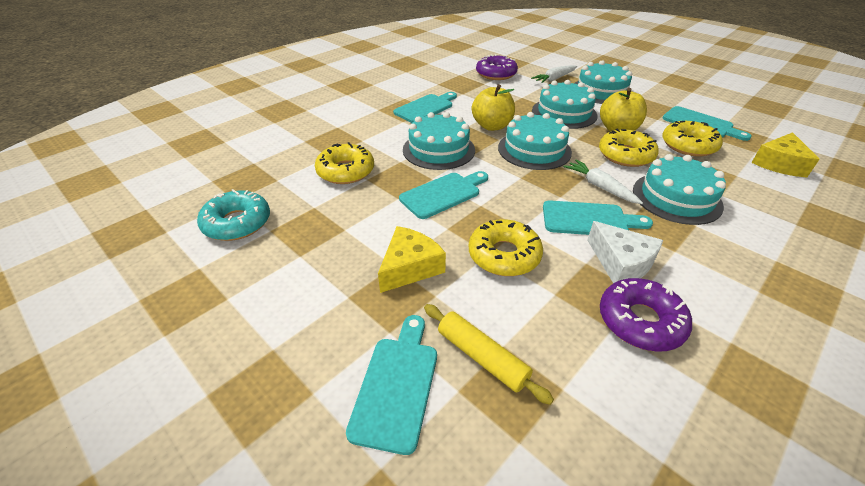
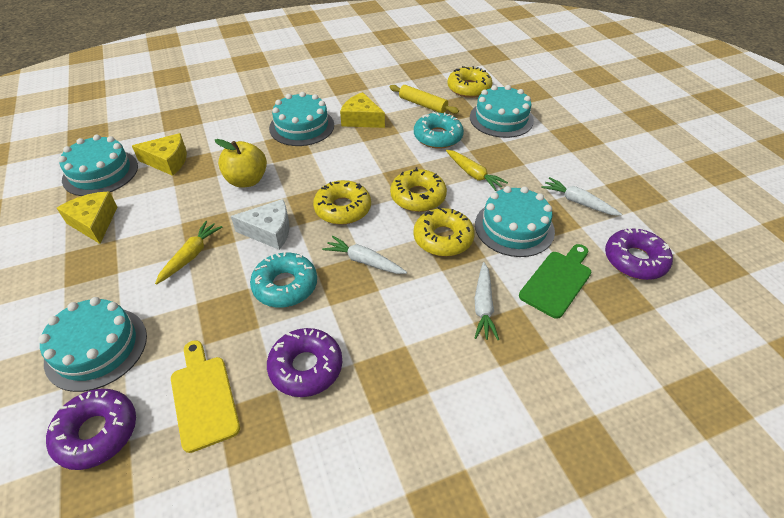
green cutting board: 0 -> 1
purple donut: 2 -> 3
turquoise cutting board: 5 -> 0
turquoise donut: 1 -> 2
white carrot: 2 -> 3
yellow apple: 2 -> 1
yellow carrot: 0 -> 2
yellow cheese: 2 -> 3
yellow cutting board: 0 -> 1

